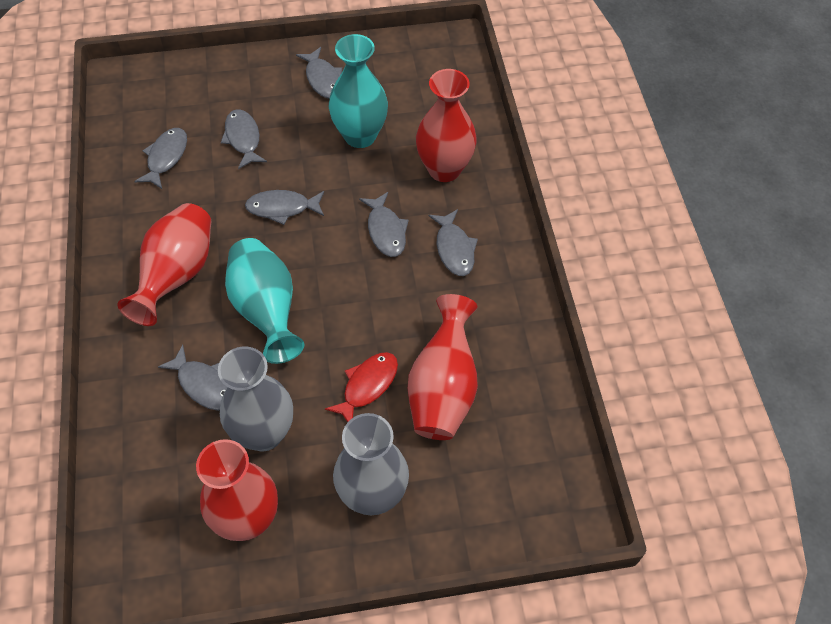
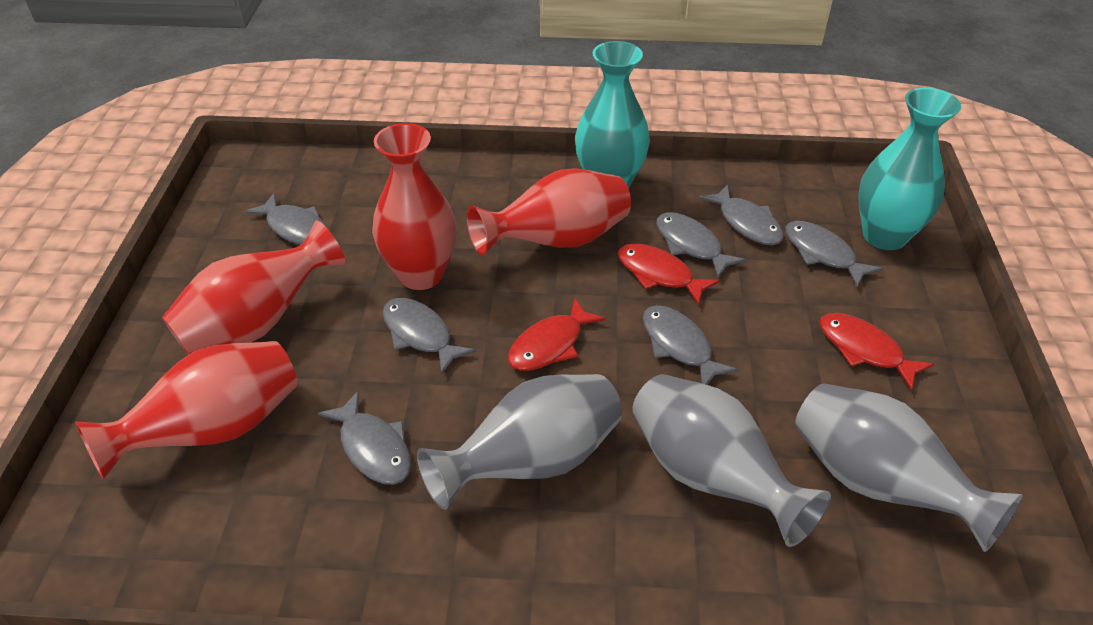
grey vase: 2 -> 3
red fish: 1 -> 3

